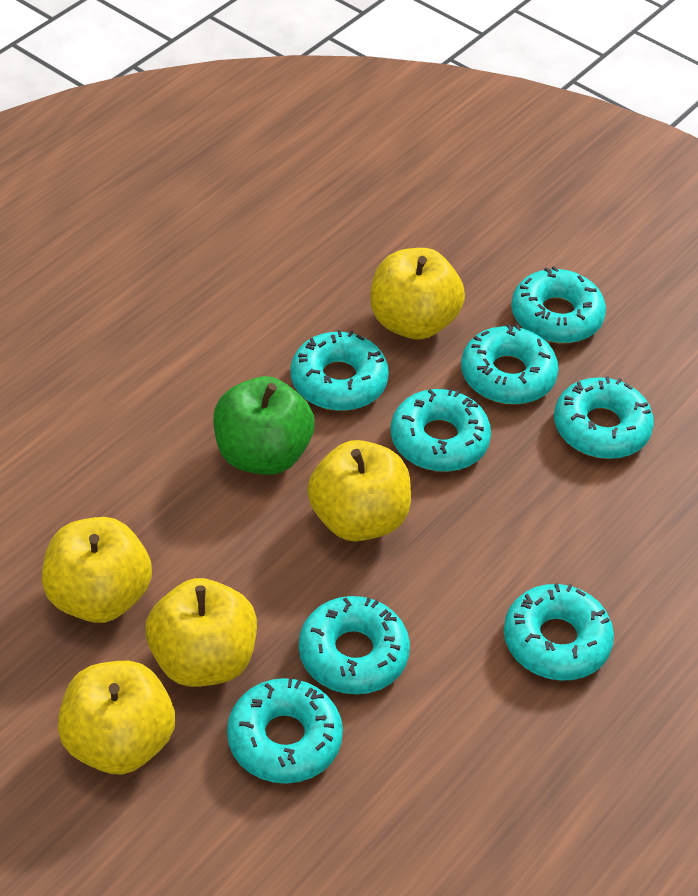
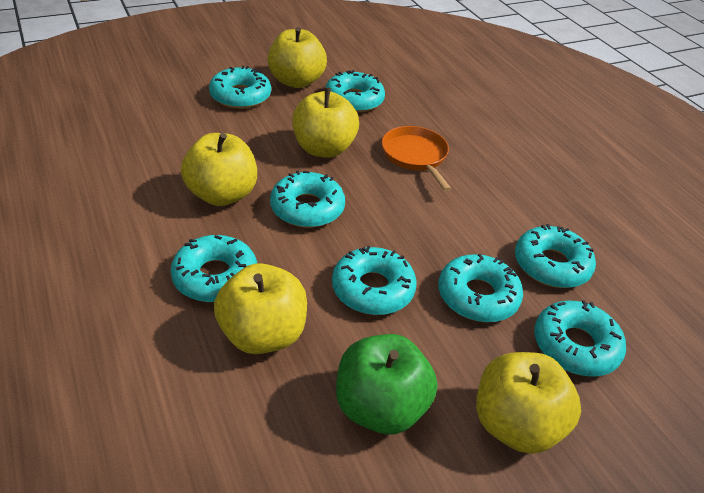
orange pan: 0 -> 1

